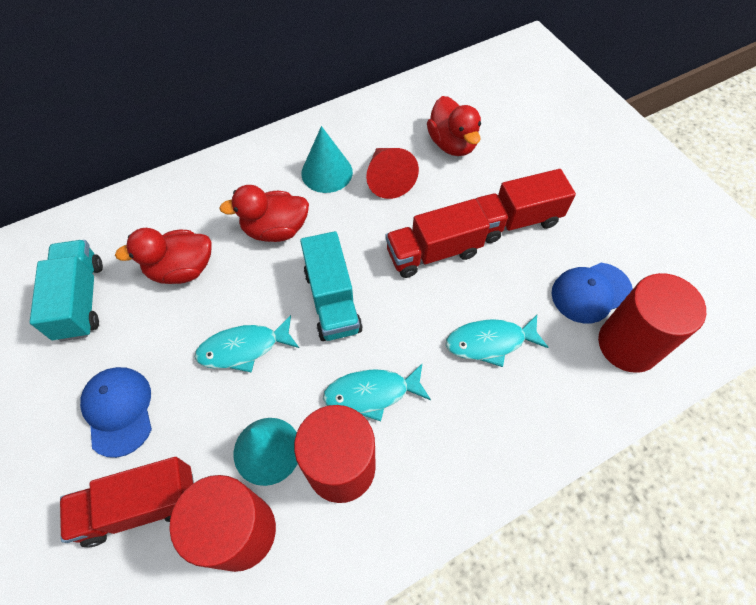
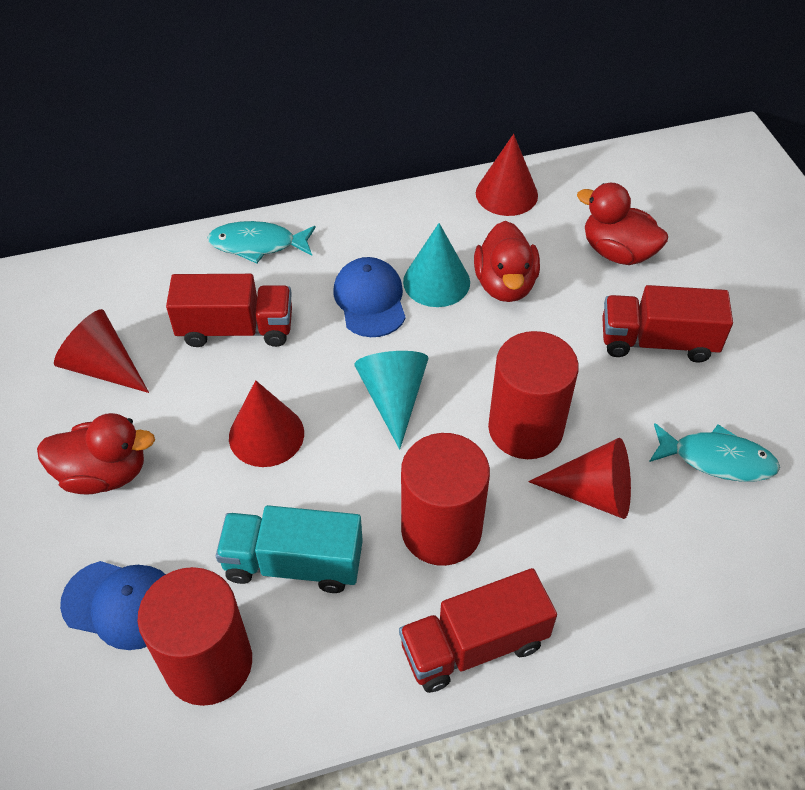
red cone: 1 -> 4
turquoise fish: 3 -> 2
turquoise truck: 2 -> 1

